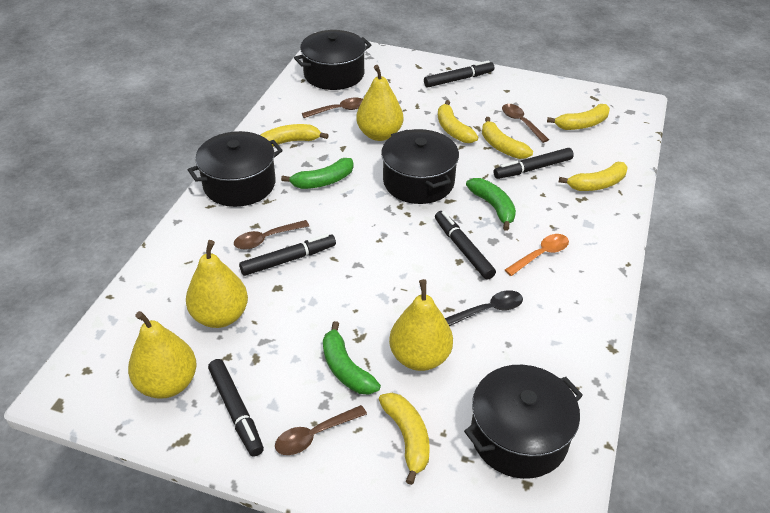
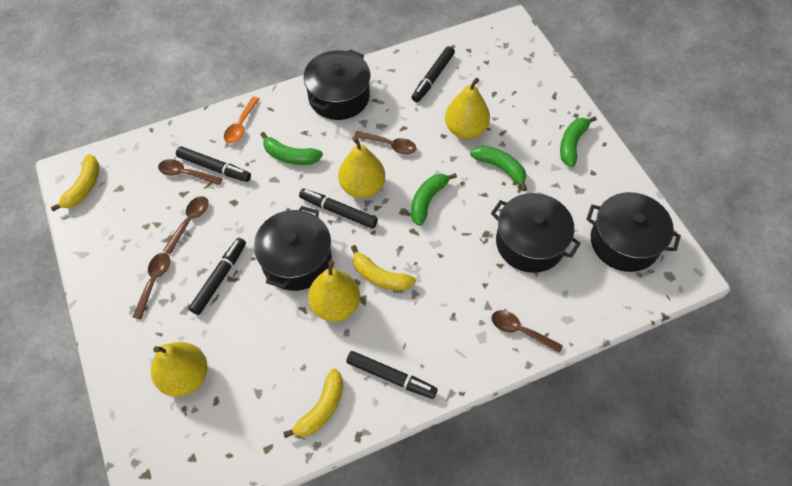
black spoon: 1 -> 0
brown spoon: 4 -> 5
green banana: 3 -> 4
yellow banana: 6 -> 3

